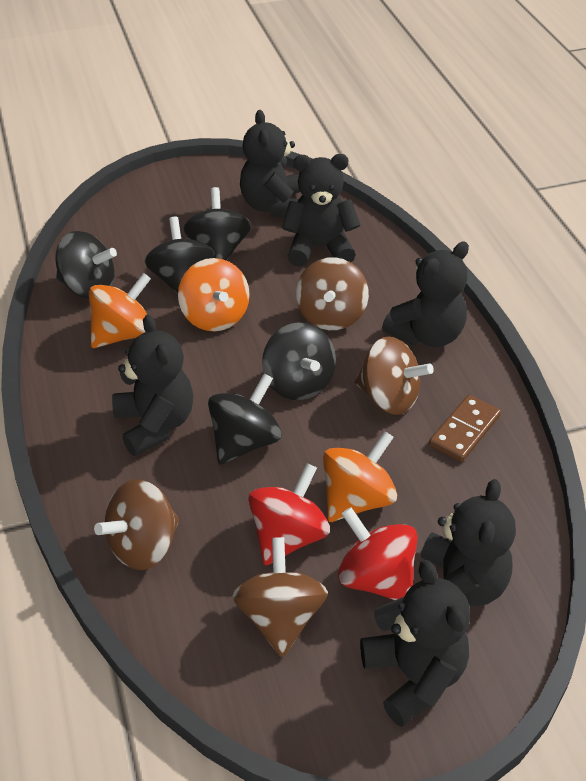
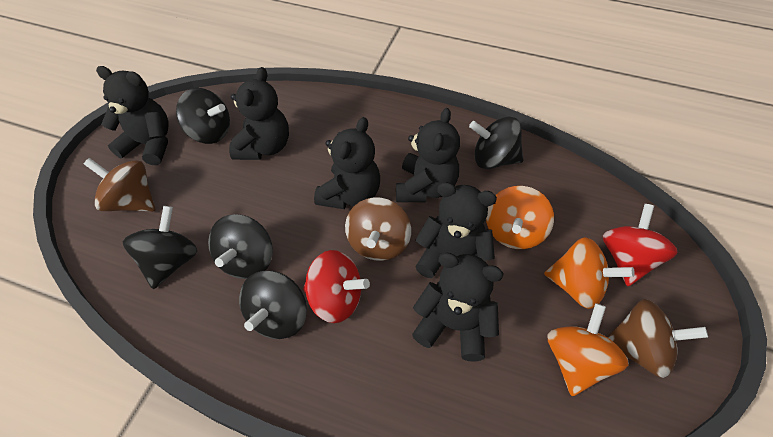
brown domino: 1 -> 0
brown spinning top: 4 -> 3

